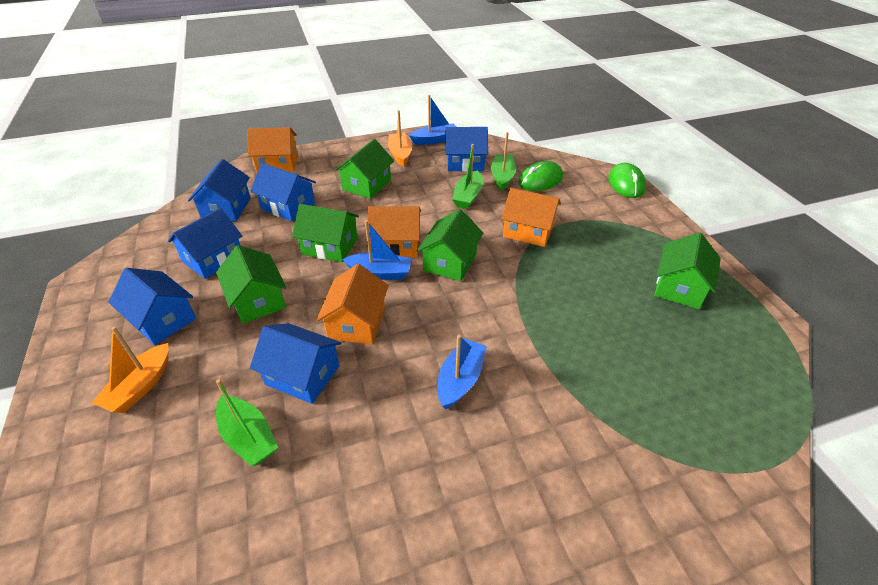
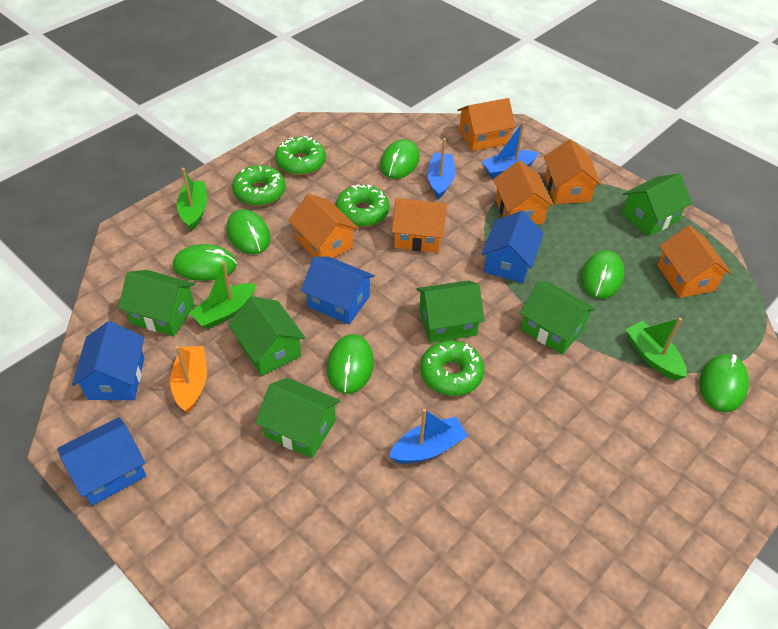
blue house: 6 -> 4
green donut: 0 -> 4
green house: 5 -> 6
green mouse: 2 -> 6
orange boat: 2 -> 1
orange house: 4 -> 6

